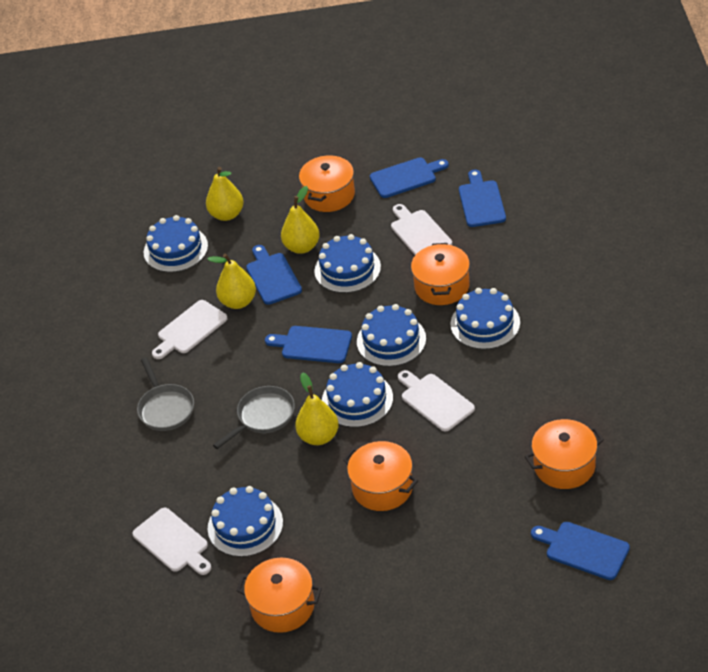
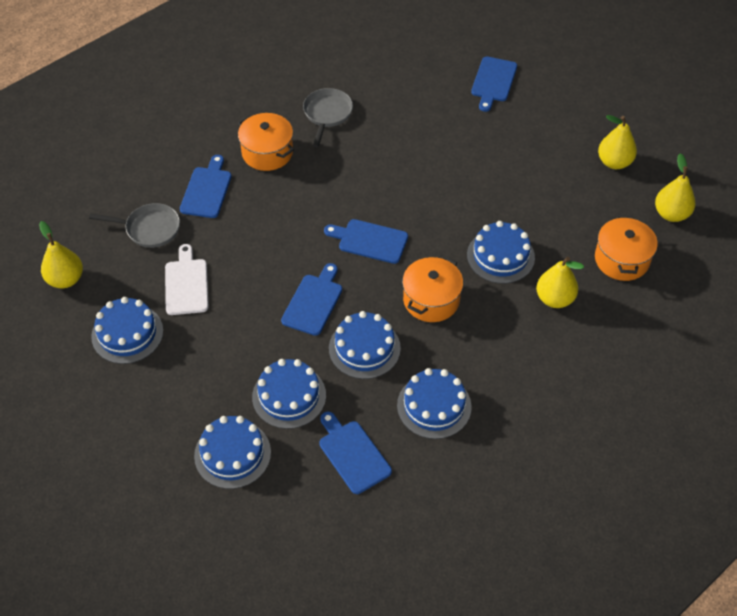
orange pot: 5 -> 3
white cutting board: 4 -> 1

